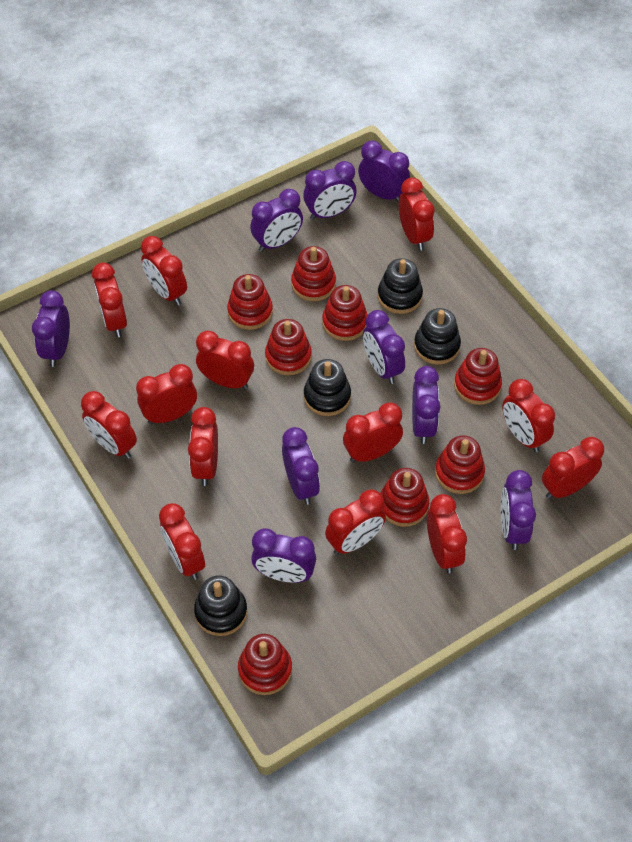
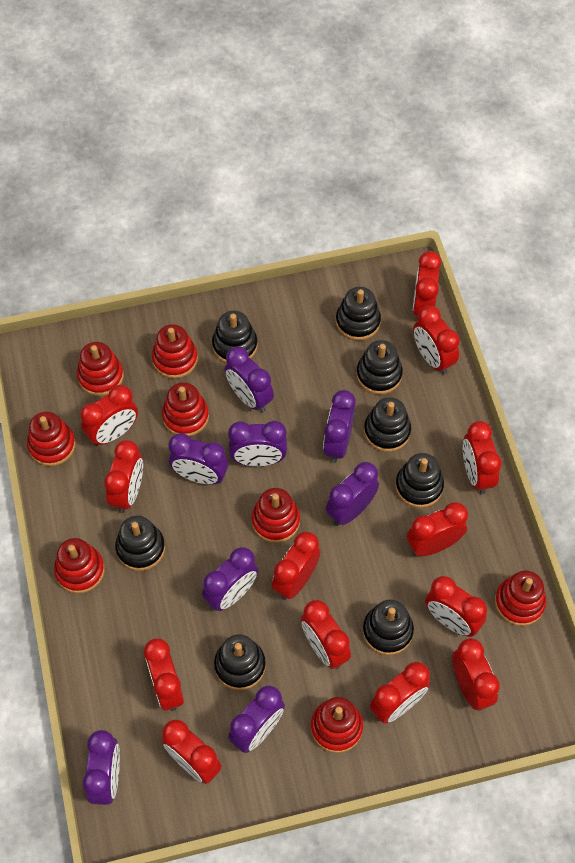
black stacking toy: 4 -> 8
purple clock: 9 -> 8

